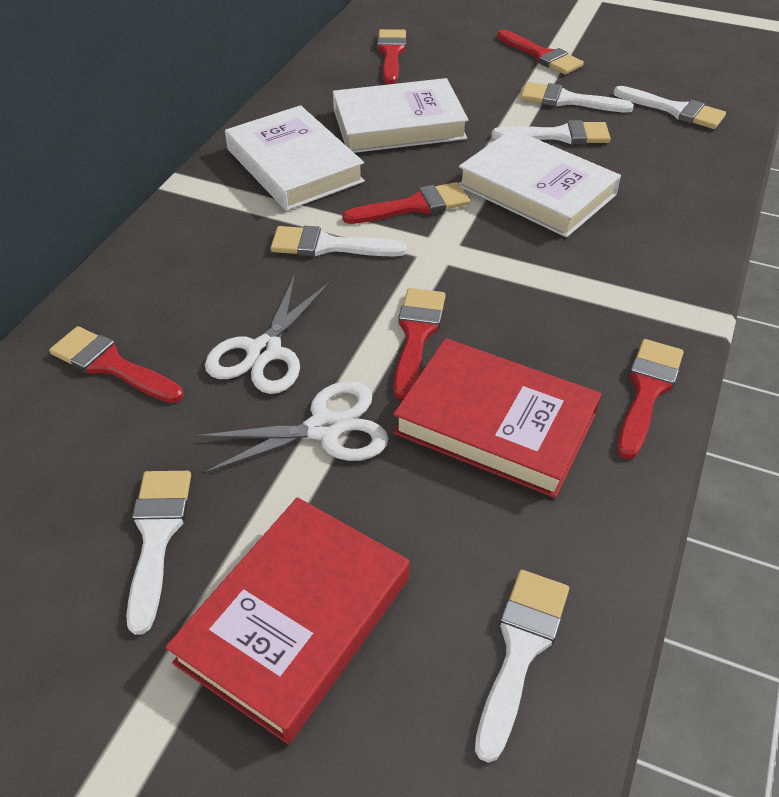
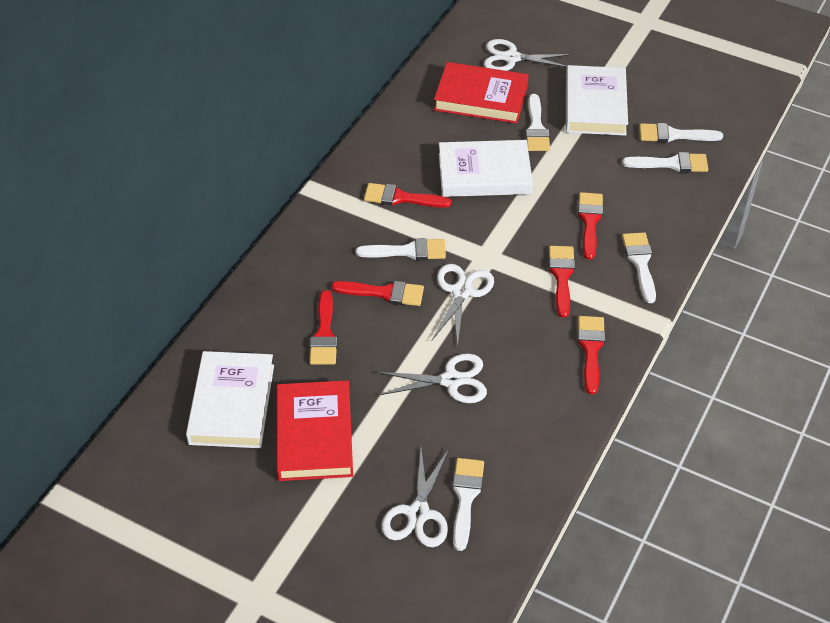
white scissors: 2 -> 4

